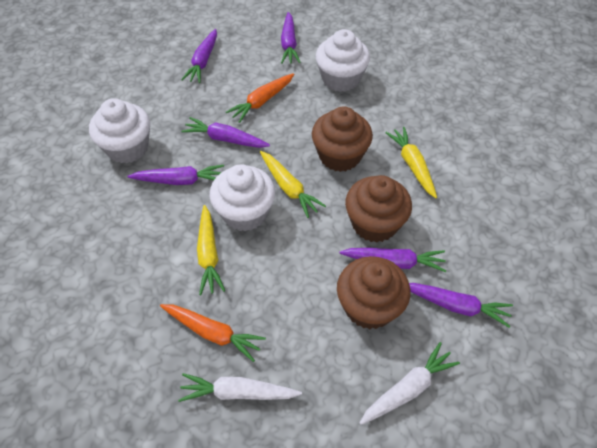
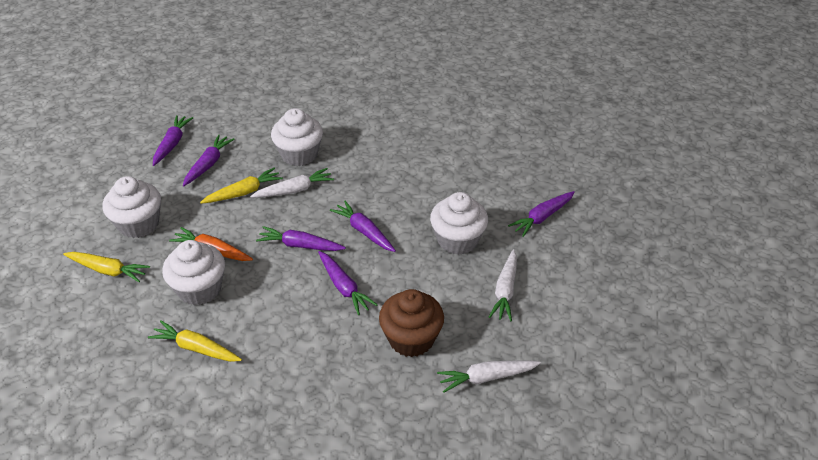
brown cupcake: 3 -> 1
orange carrot: 2 -> 1
white carrot: 2 -> 3
white cupcake: 3 -> 4

